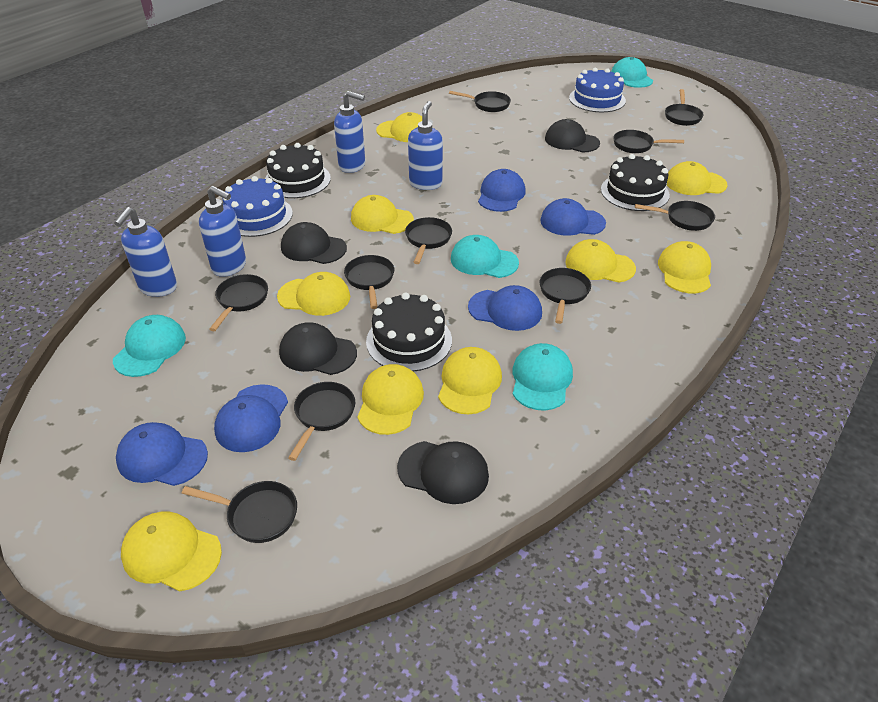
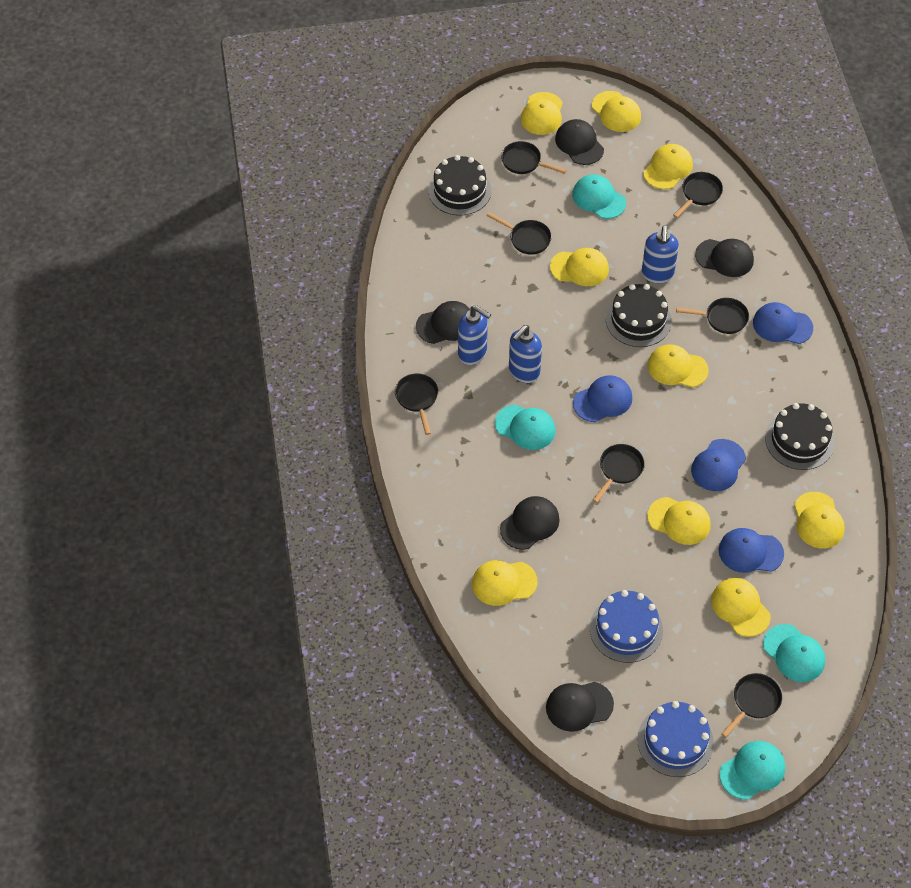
black cap: 4 -> 5
black pan: 10 -> 7
blue cap: 5 -> 4
blue soap dispenser: 4 -> 3

